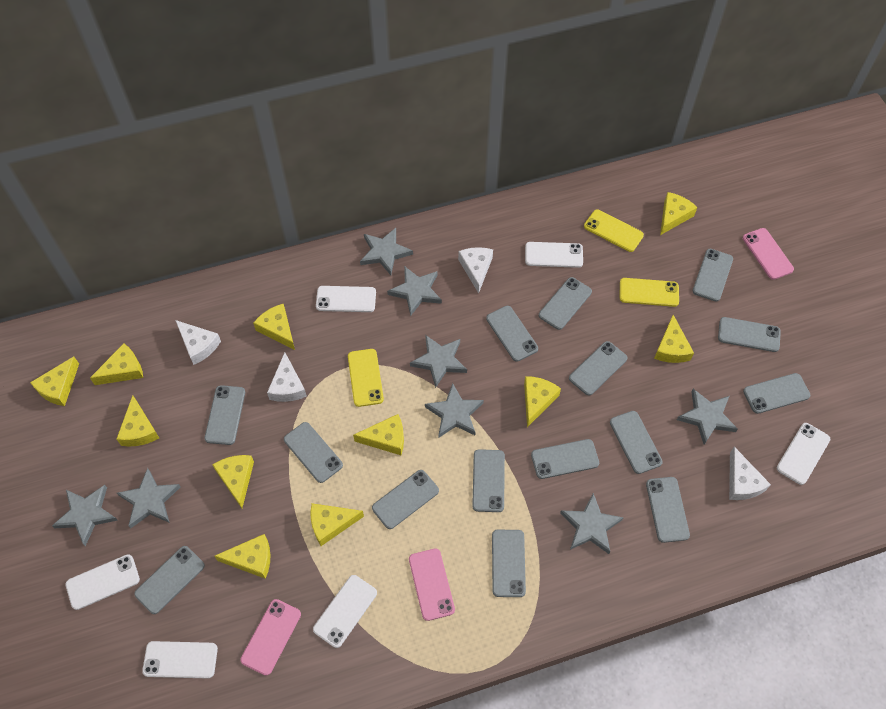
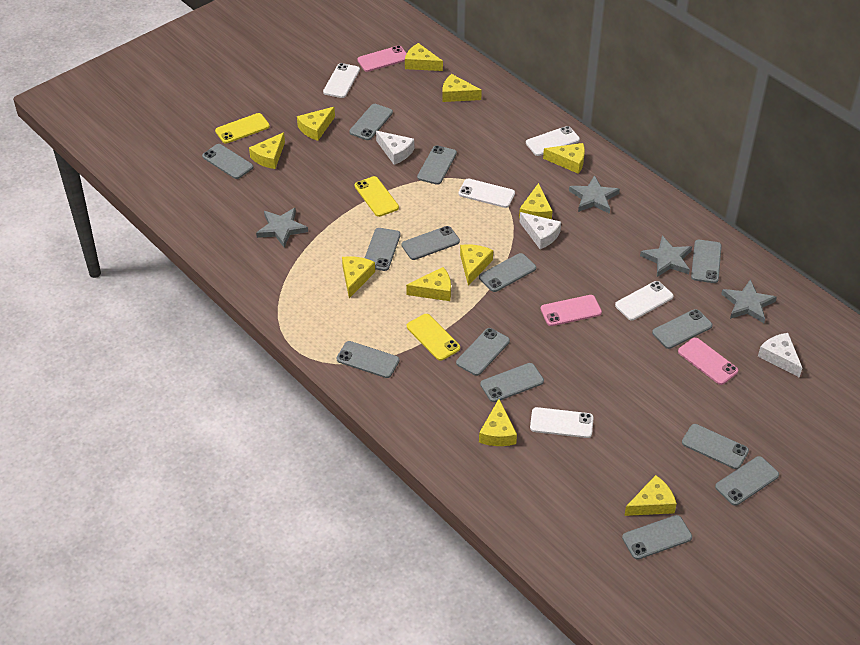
grey phone: 15 -> 14
grey star: 8 -> 4
white cheese: 4 -> 3
white phone: 6 -> 5

